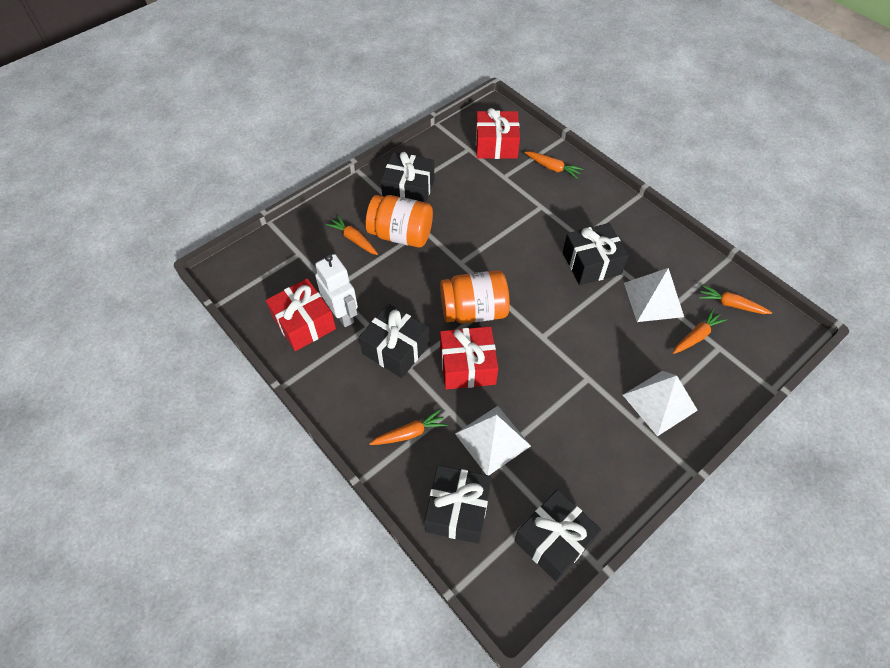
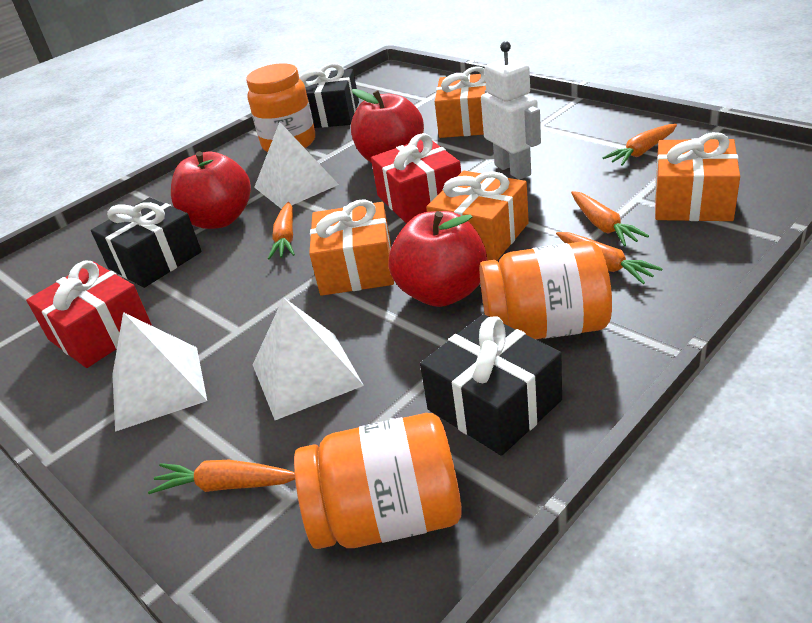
black gift: 5 -> 3
orange gift: 0 -> 4
orange jar: 2 -> 3
red apple: 0 -> 3
red gift: 3 -> 2

